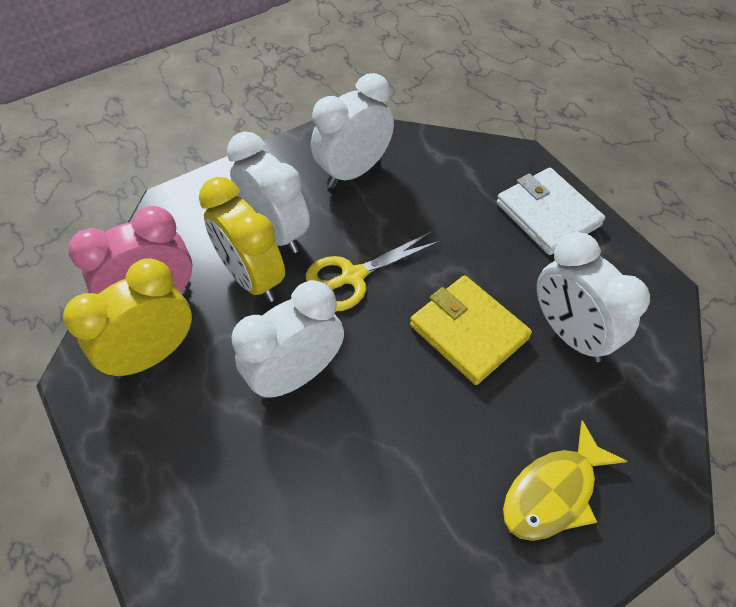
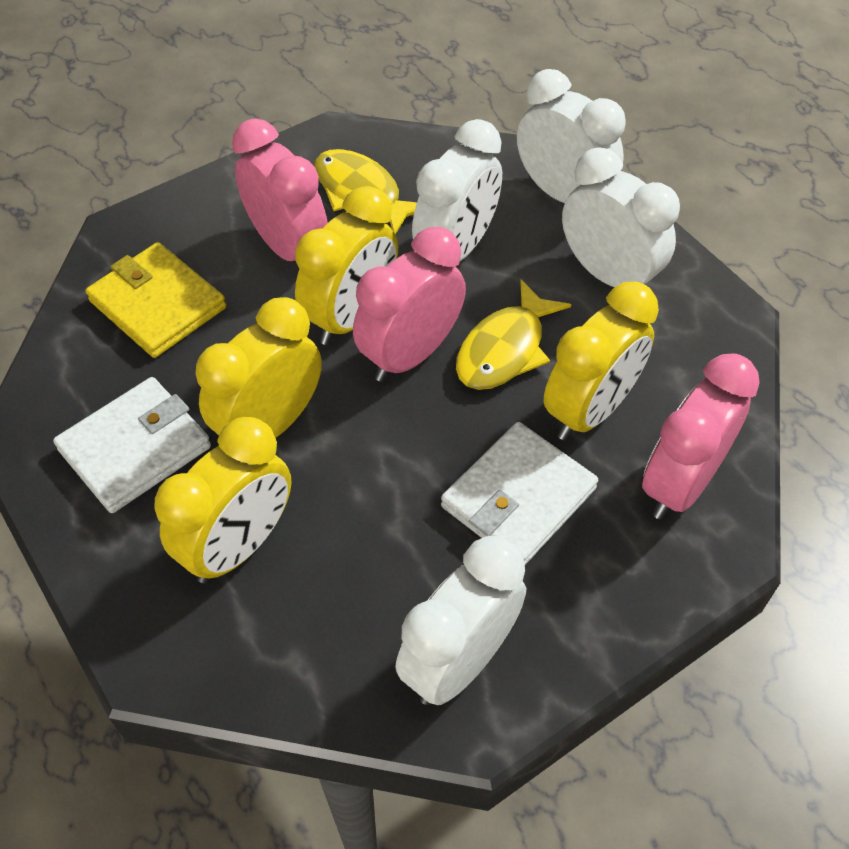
pink clock: 1 -> 3
white wallet: 1 -> 2
yellow clock: 2 -> 4
yellow fish: 1 -> 2
yellow scissors: 1 -> 0

